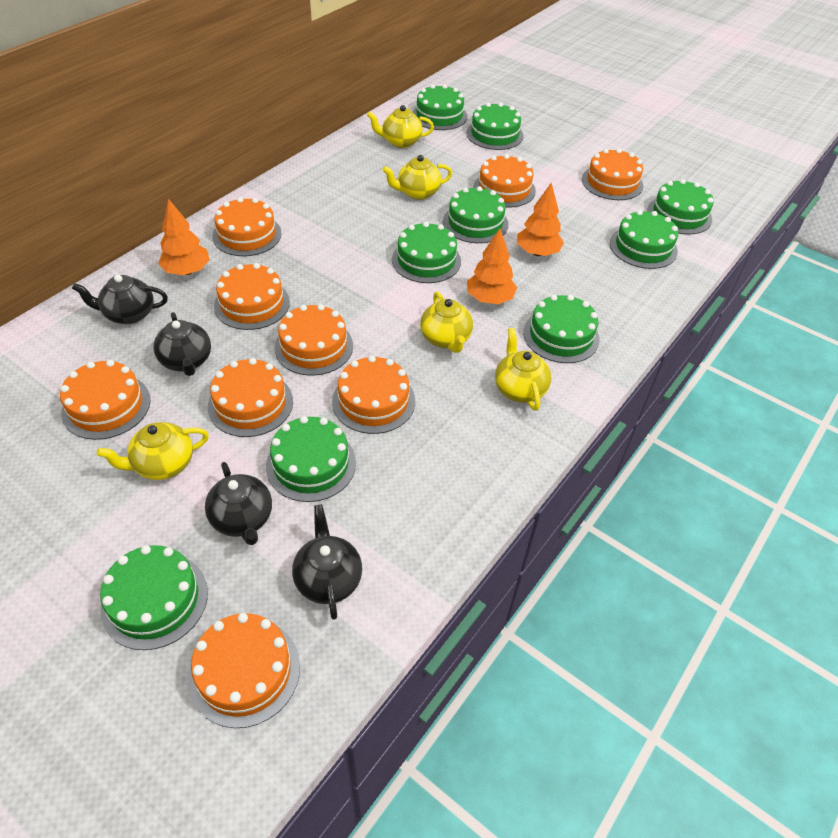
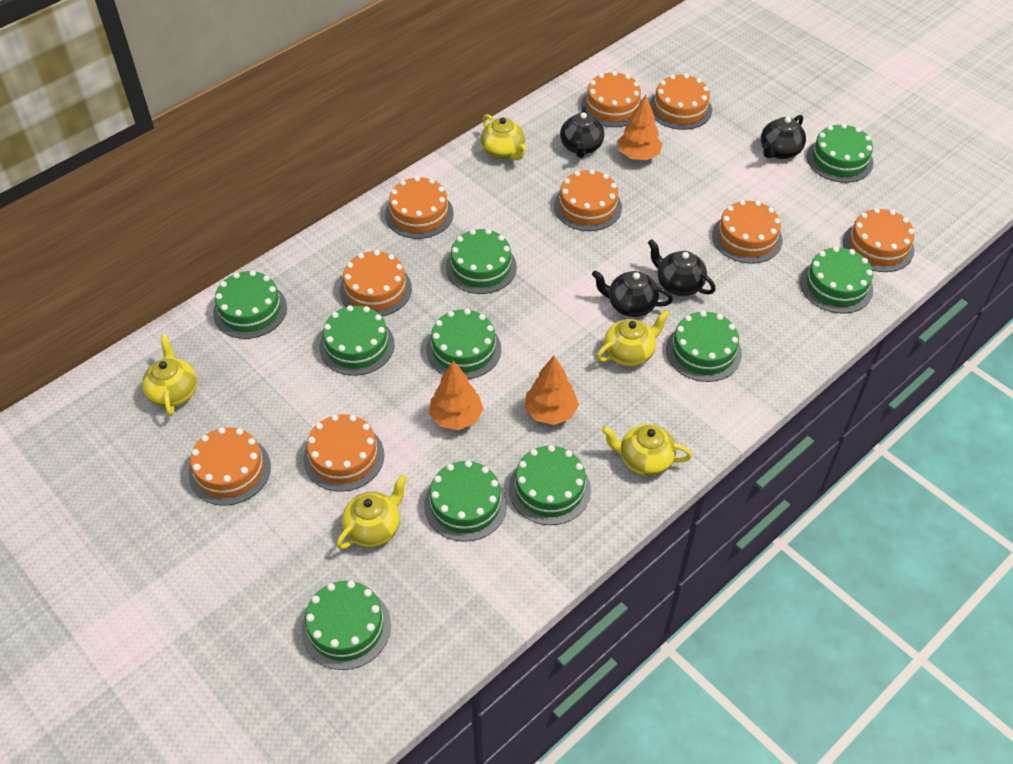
green cake: 9 -> 10

